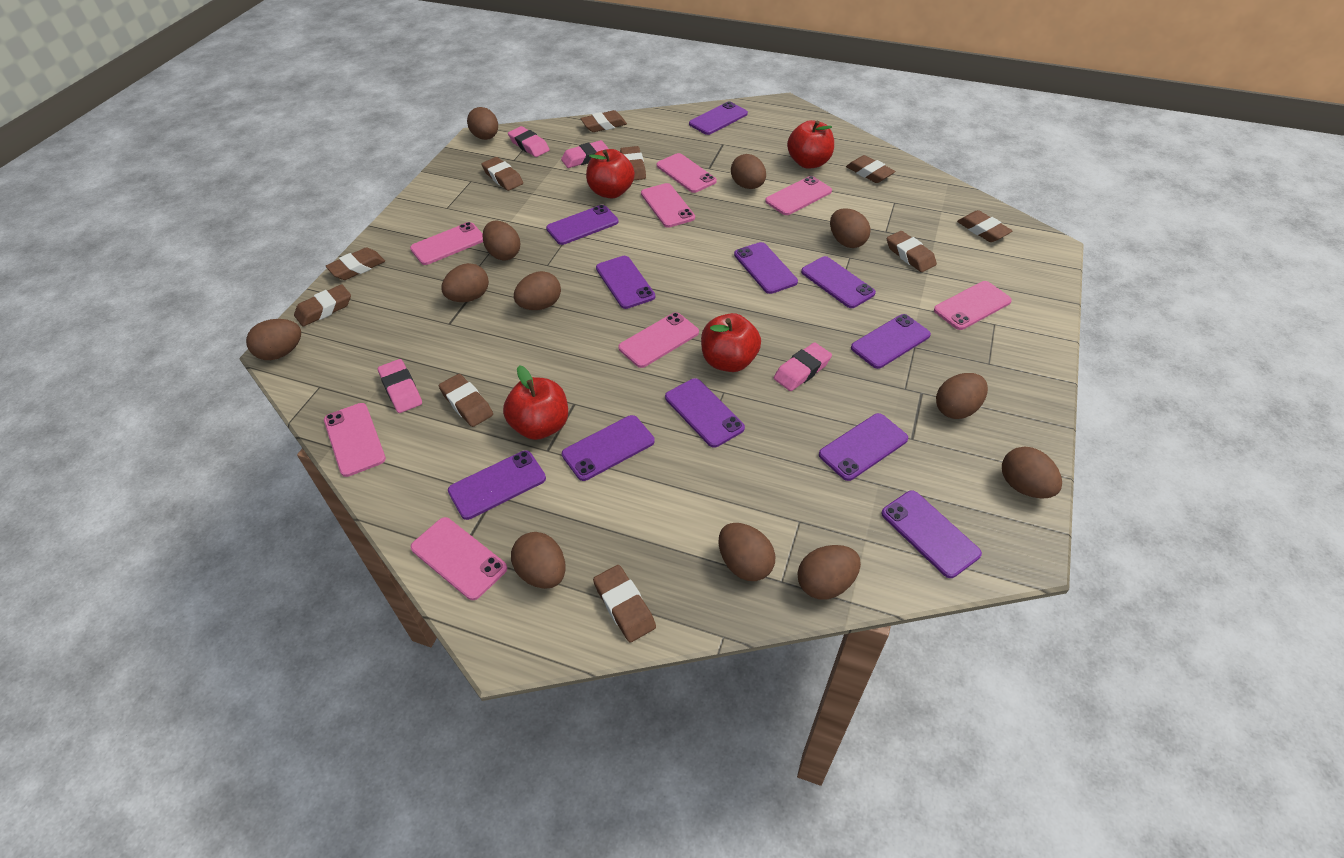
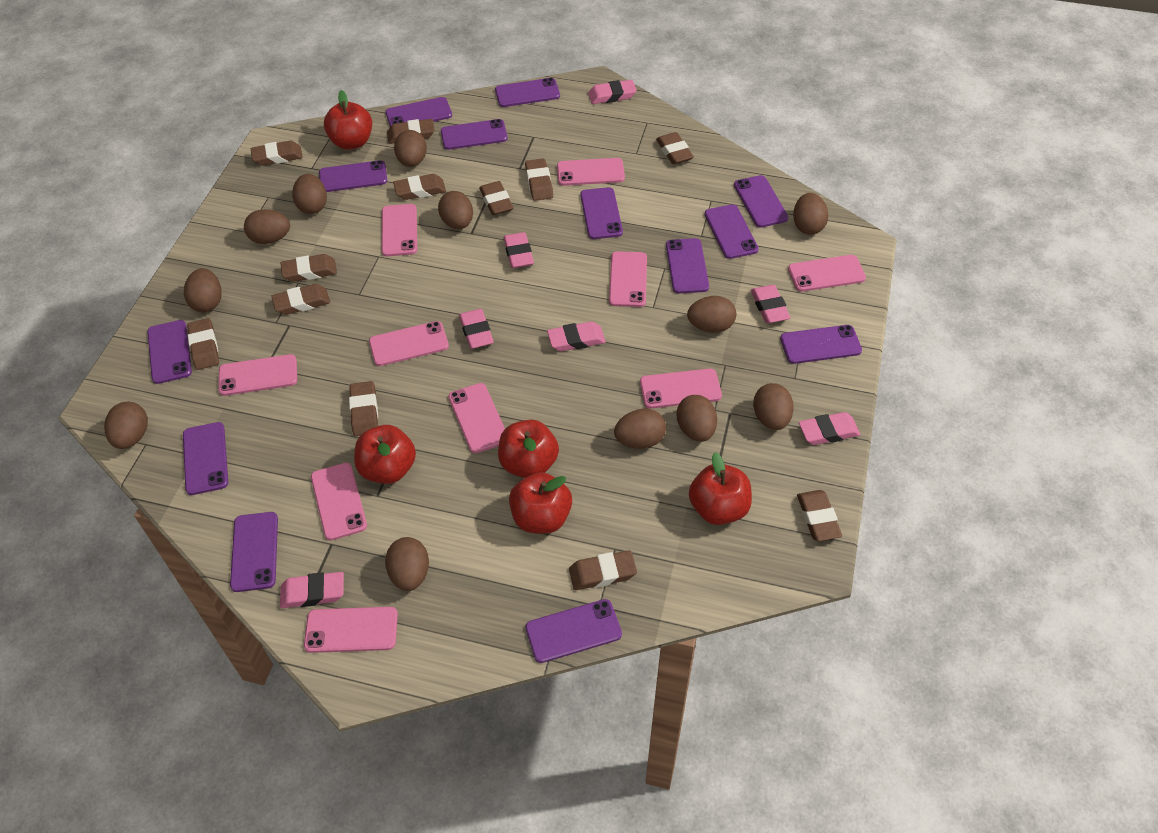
brown eraser: 10 -> 12
pink eraser: 4 -> 7
pink phone: 8 -> 10
purple phone: 11 -> 13
red apple: 4 -> 5

